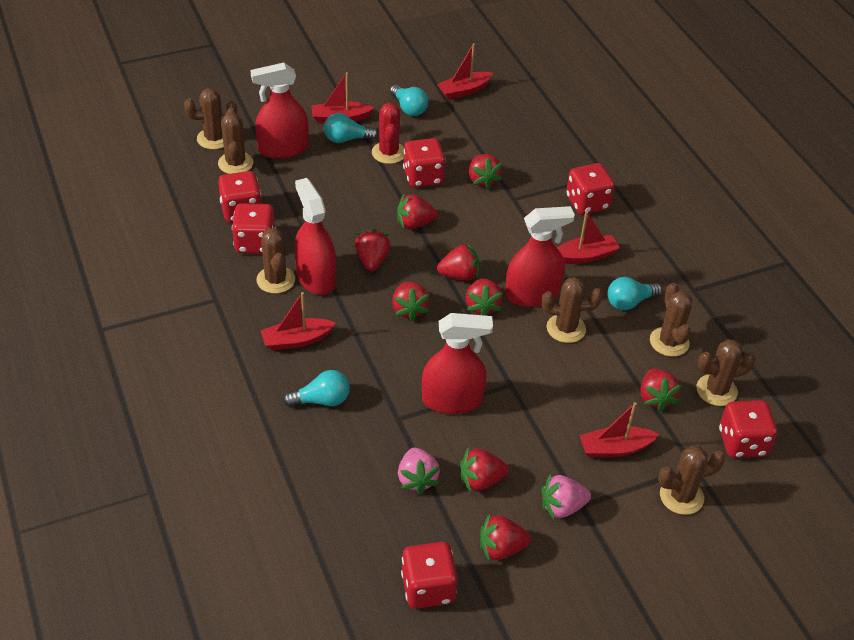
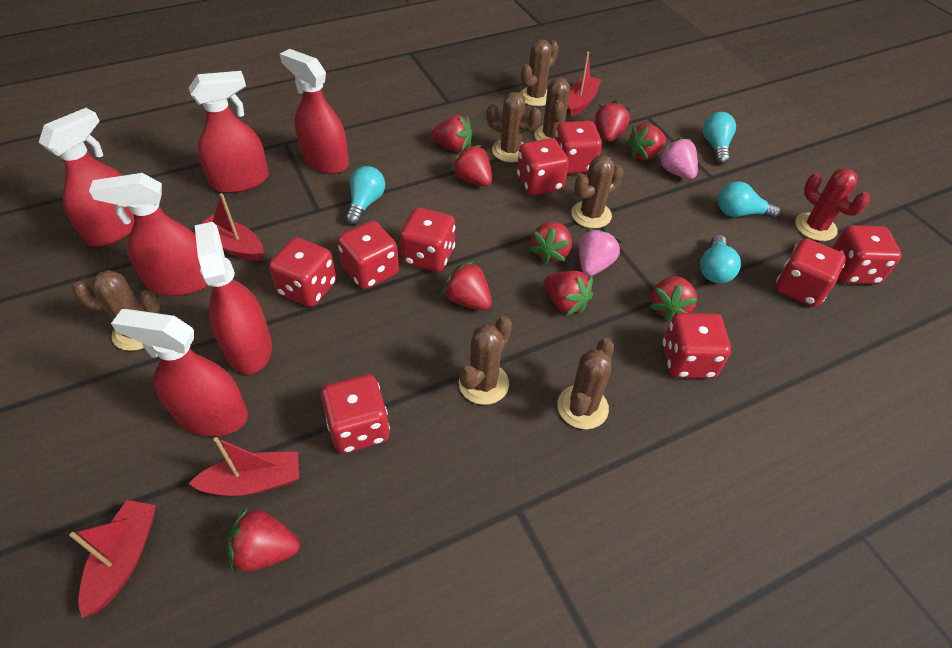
red boat: 5 -> 4
red dice: 6 -> 9
red spray bottle: 4 -> 6

